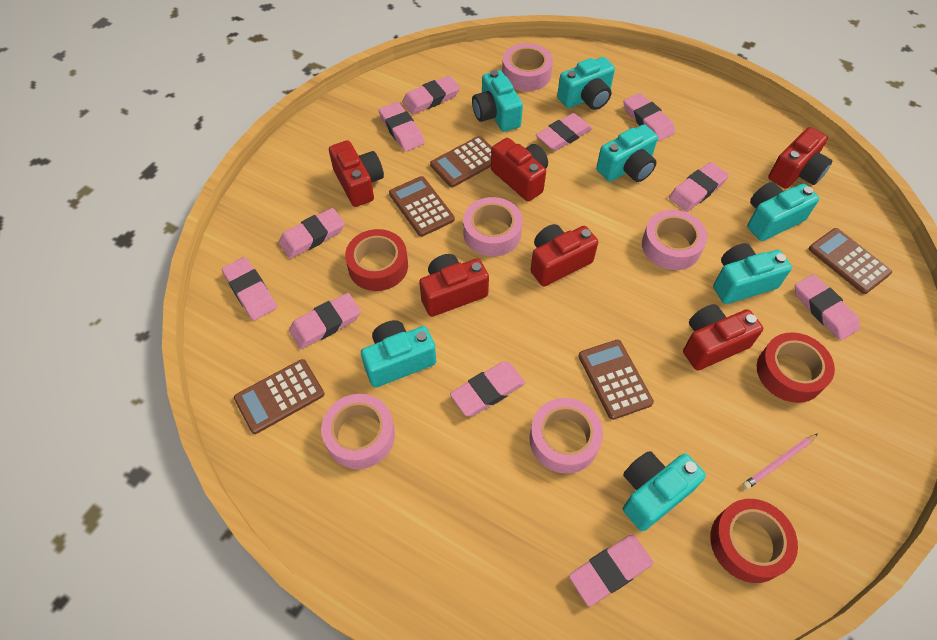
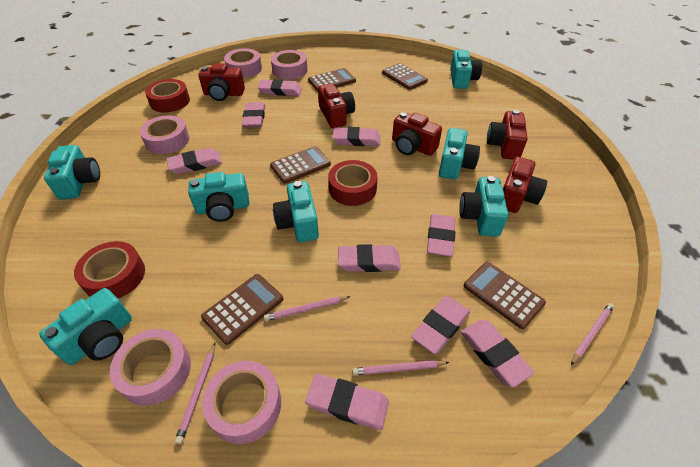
pink eraser: 11 -> 9
pink pencil: 1 -> 4
red camera: 6 -> 5

